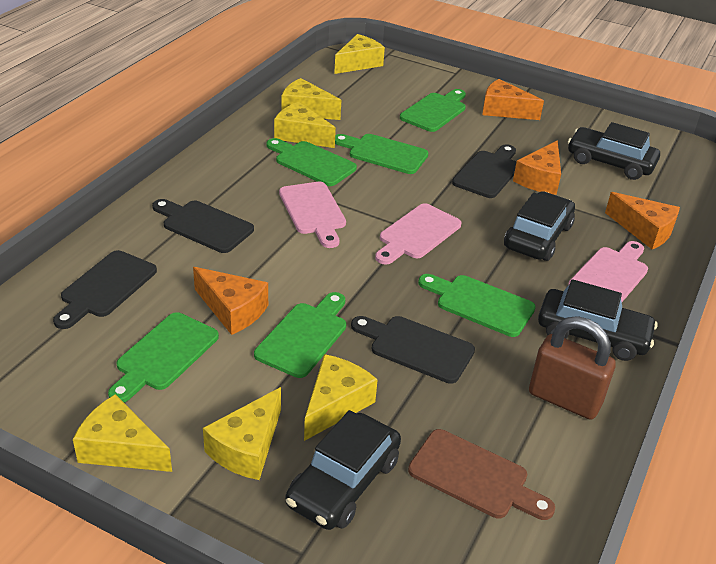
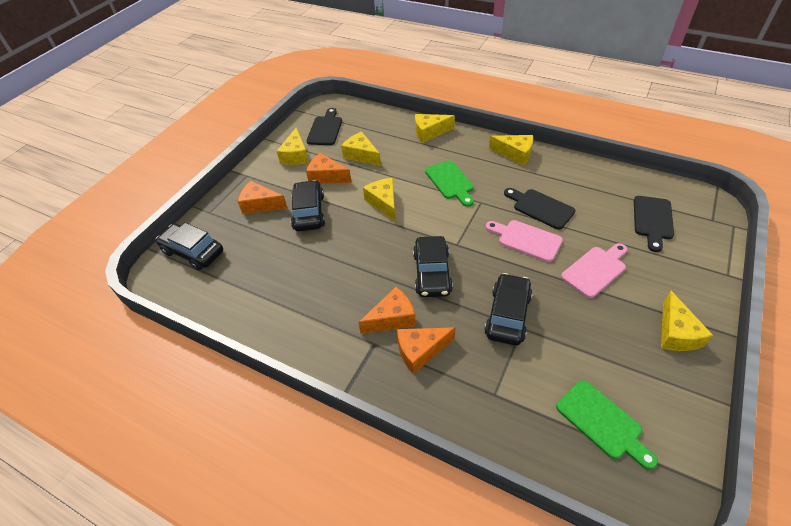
black cutting board: 4 -> 3
brown cutting board: 1 -> 0
brown padlock: 1 -> 0
green cutting board: 6 -> 2
pink cutting board: 3 -> 2

